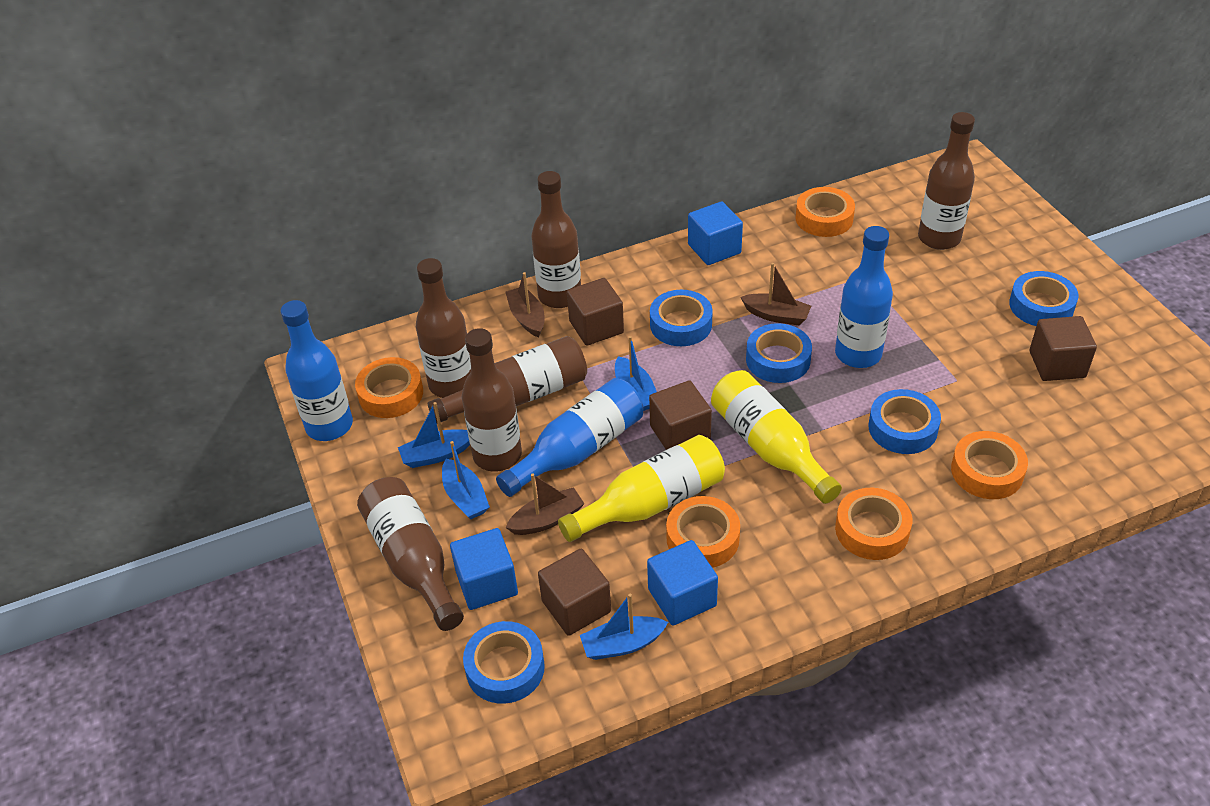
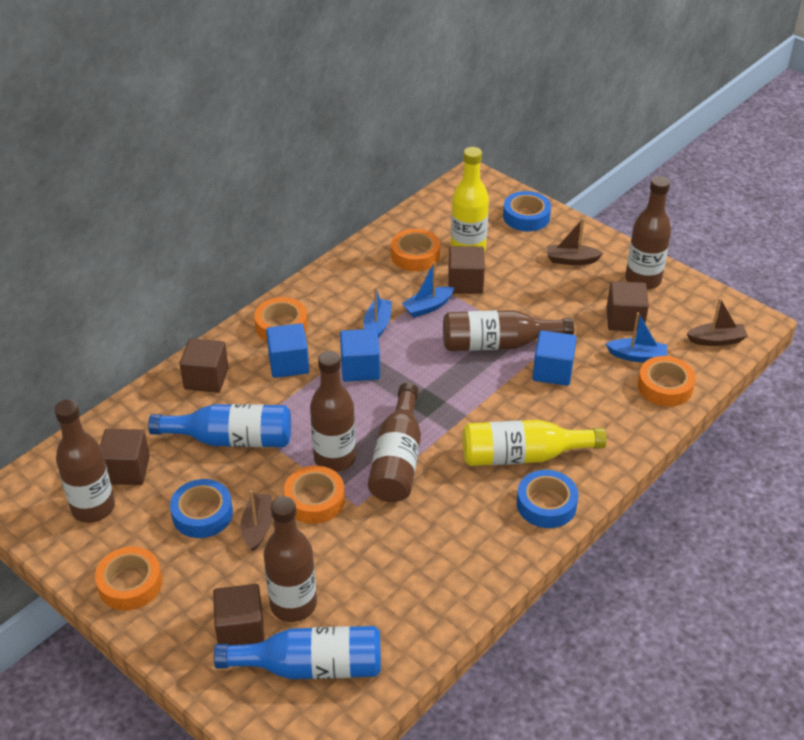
blue boat: 4 -> 3
blue bottle: 3 -> 2
blue tape: 5 -> 3
brown cube: 4 -> 5

